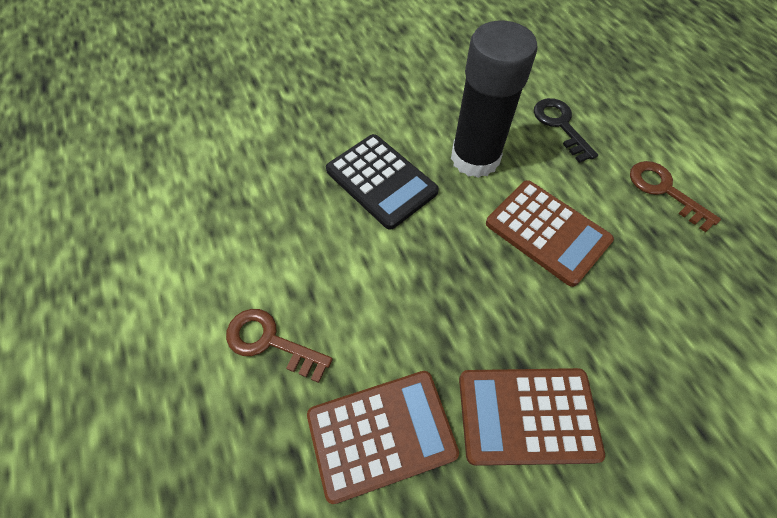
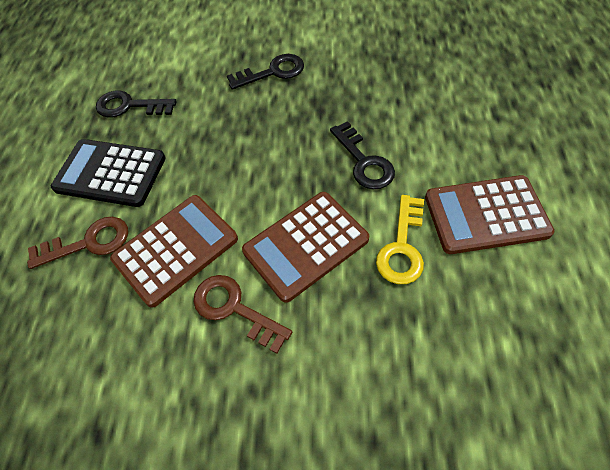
black glue stick: 1 -> 0
black key: 1 -> 3
yellow key: 0 -> 1

